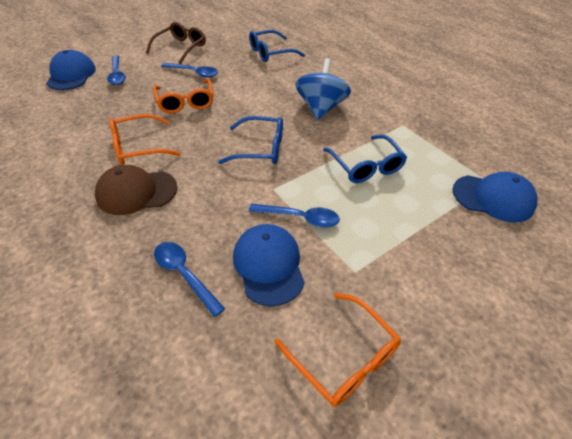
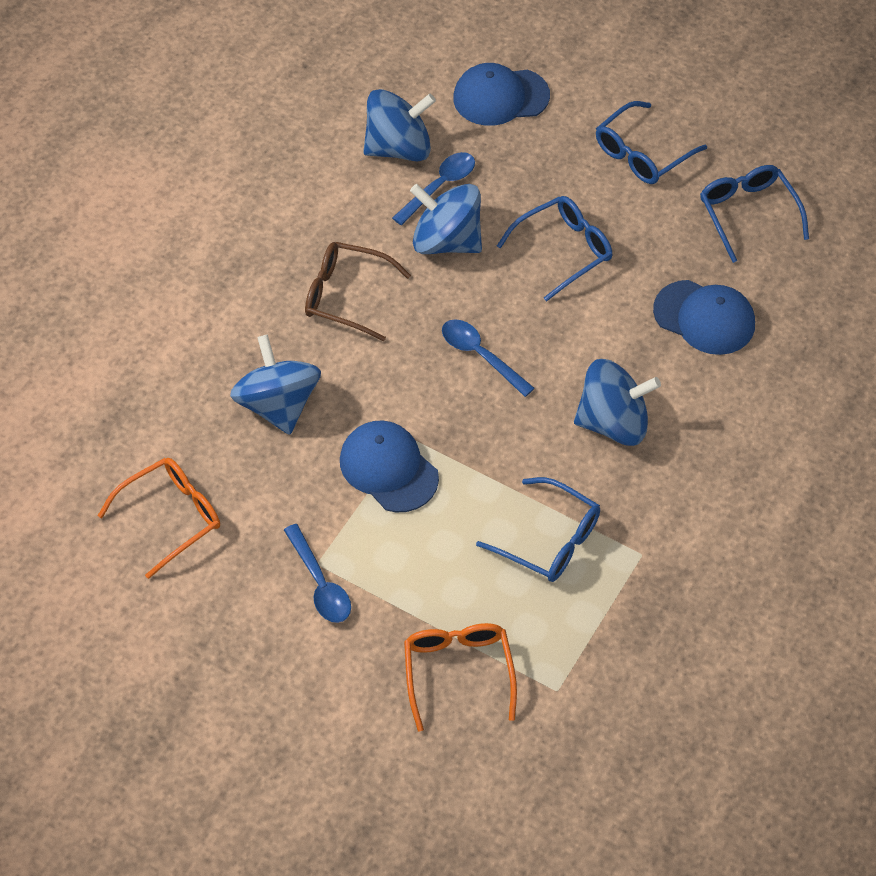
blue glasses: 3 -> 4
blue spinning top: 1 -> 4
blue spoon: 4 -> 3
brown cap: 1 -> 0
orange glasses: 3 -> 2

